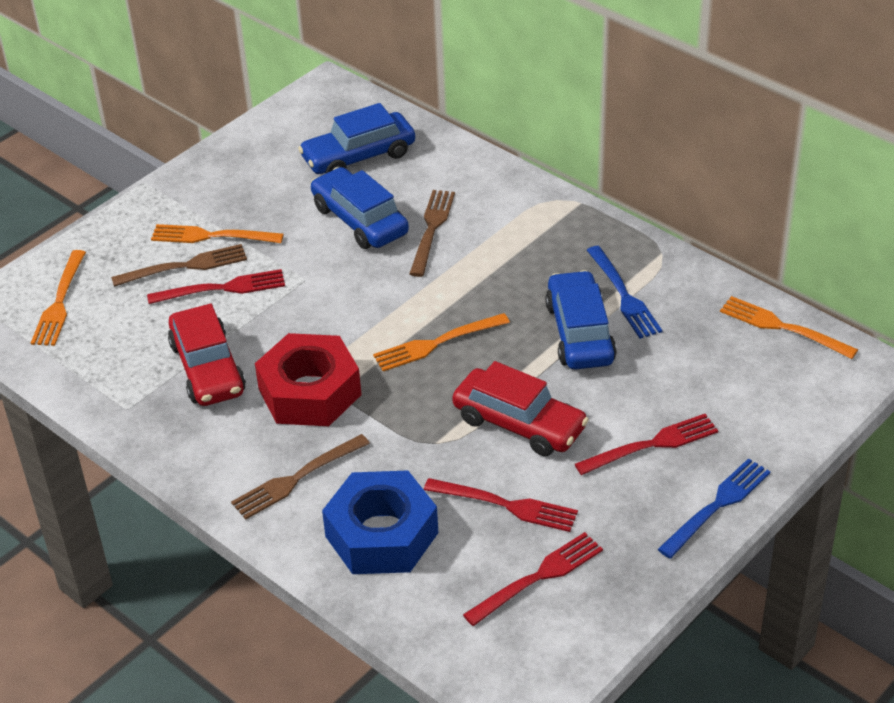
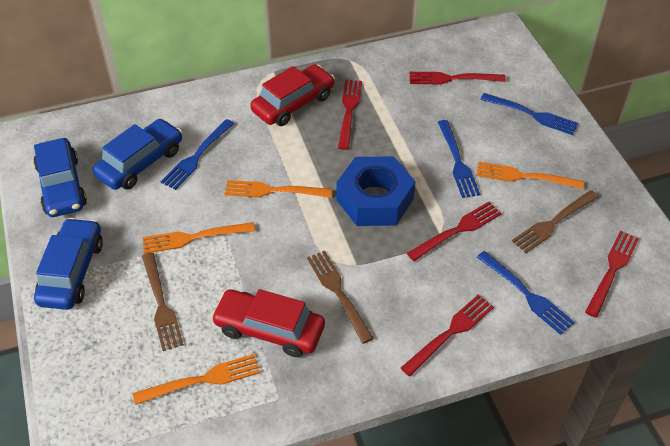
blue fork: 2 -> 4
red fork: 4 -> 5
red nut: 1 -> 0

